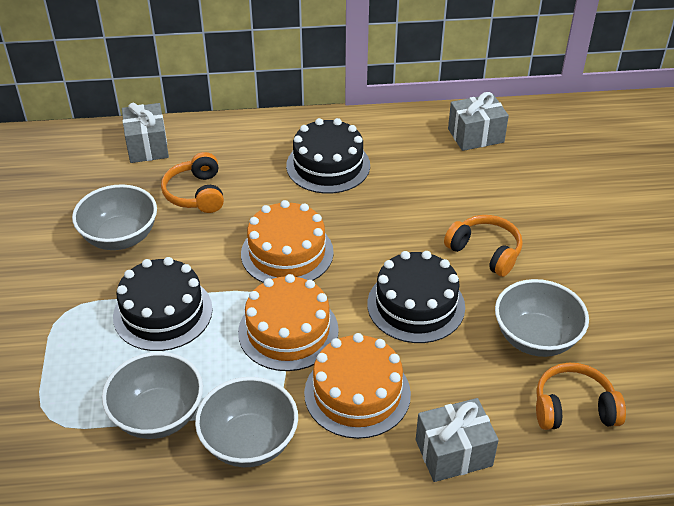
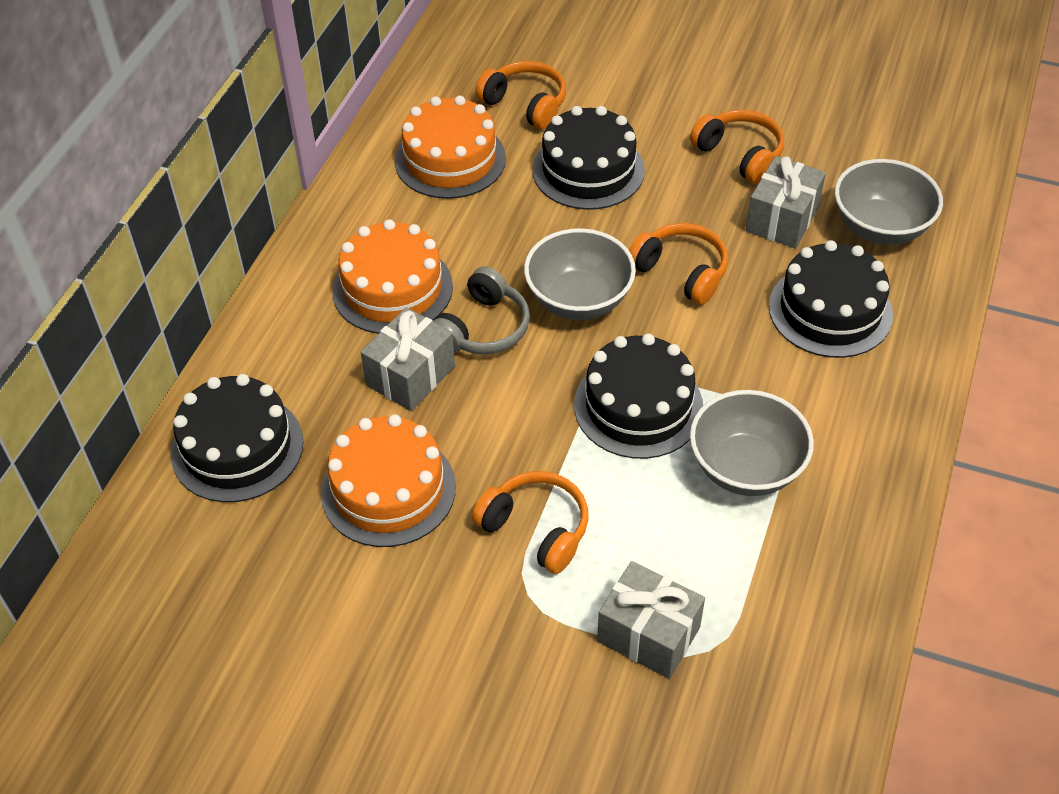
black cake: 3 -> 4
grey bowl: 4 -> 3
grey headphones: 0 -> 1
orange headphones: 3 -> 4

